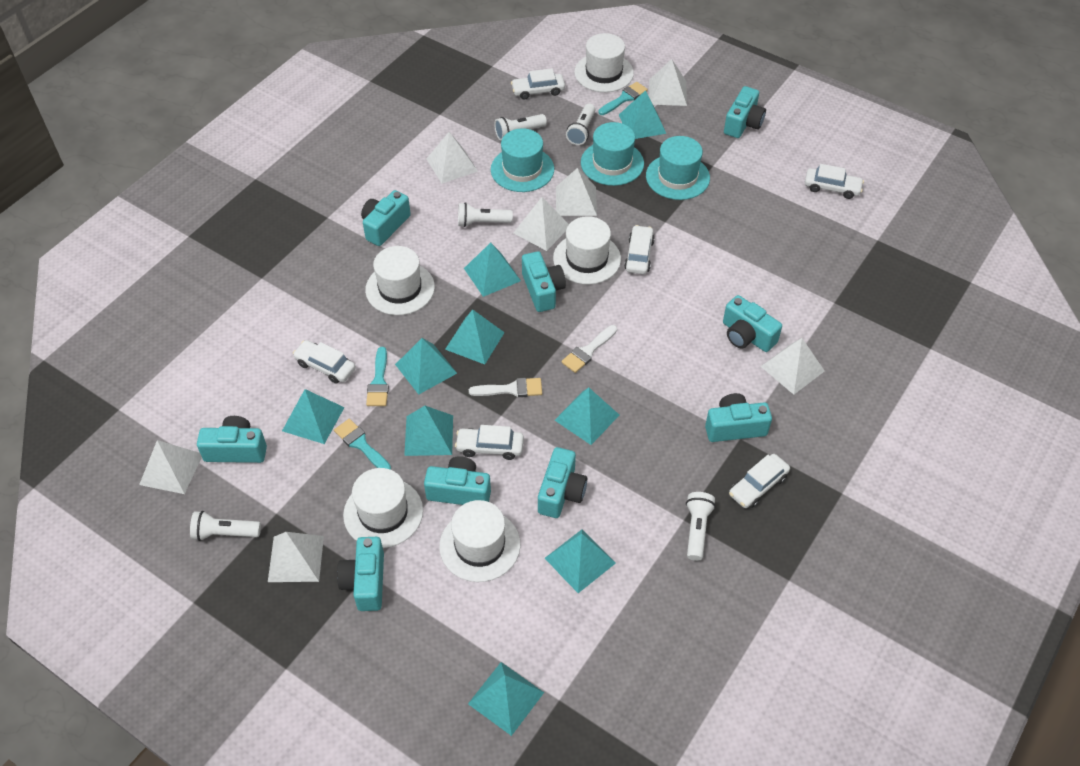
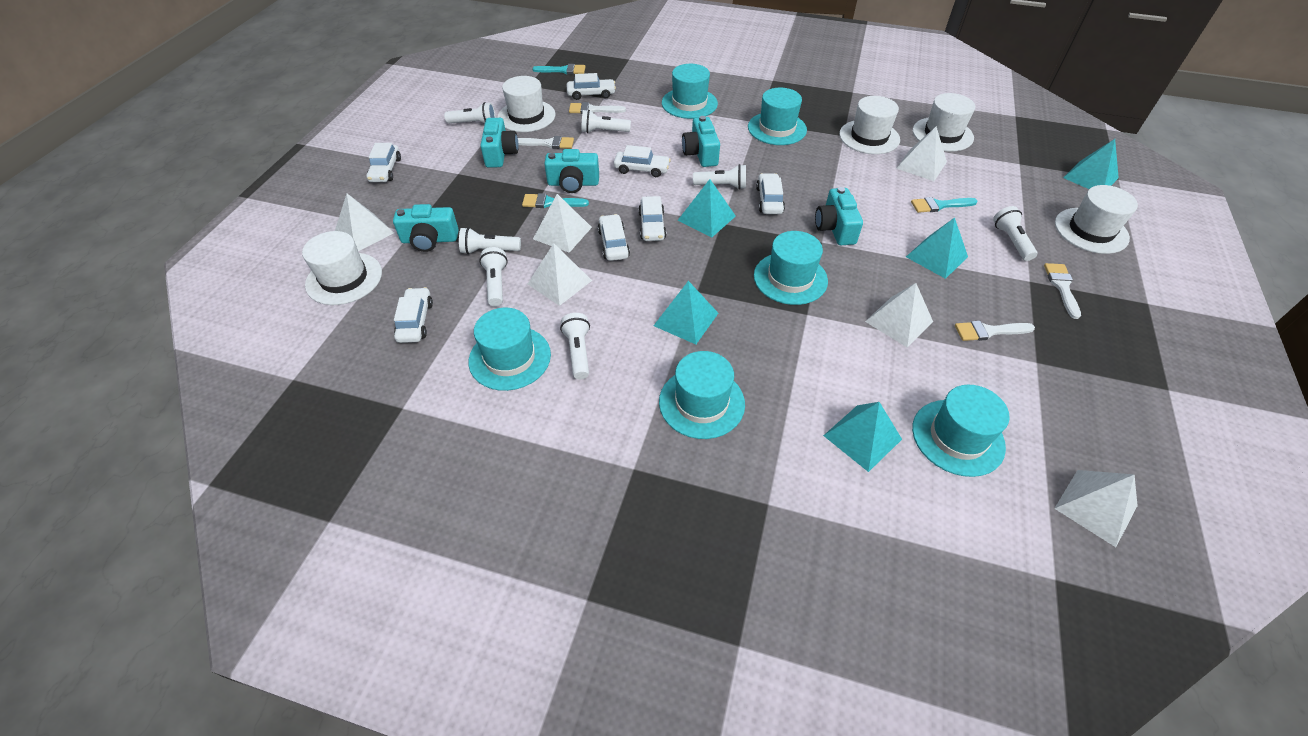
turquoise camera: 9 -> 5
turquoise hat: 3 -> 6
turquoise pyramid: 9 -> 5
white brush: 2 -> 4
white car: 6 -> 7
white flashlight: 5 -> 7
white pyramid: 7 -> 6

